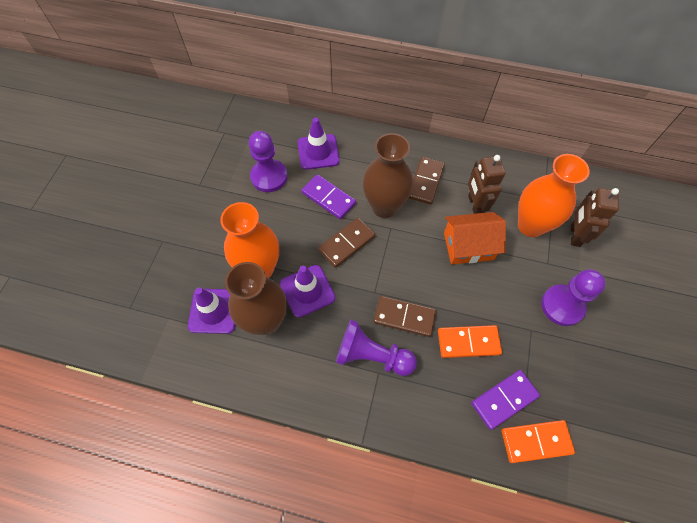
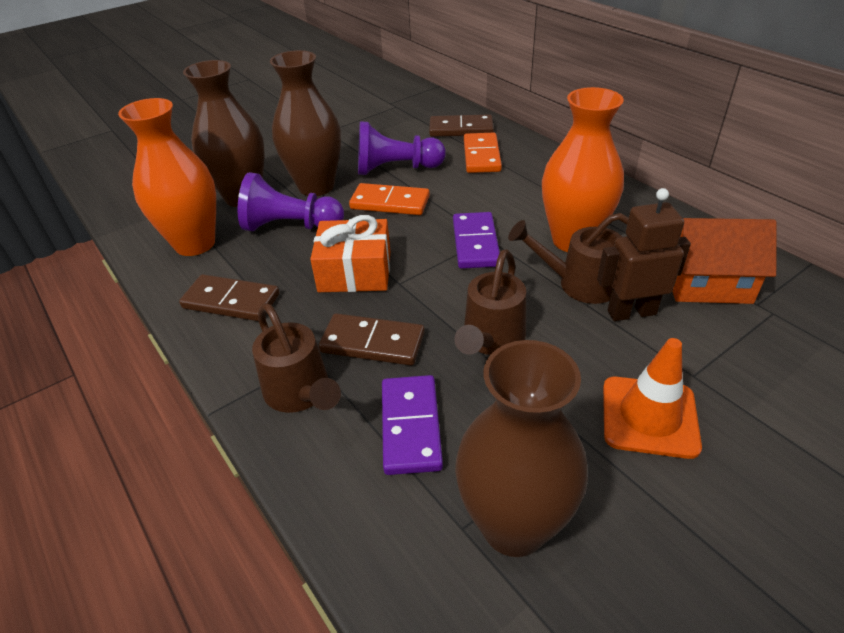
brown robot: 2 -> 1
brown vase: 2 -> 3
brown watering can: 0 -> 3
orange gift: 0 -> 1
orange traffic cone: 0 -> 1
purple pawn: 3 -> 2
purple traffic cone: 3 -> 0

